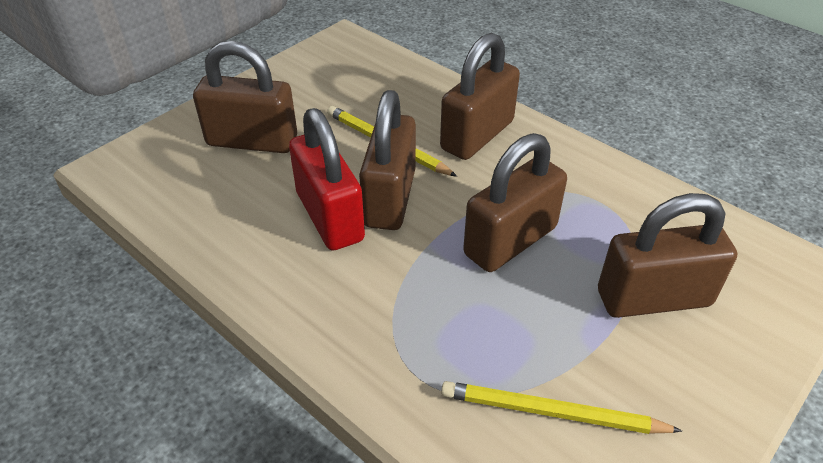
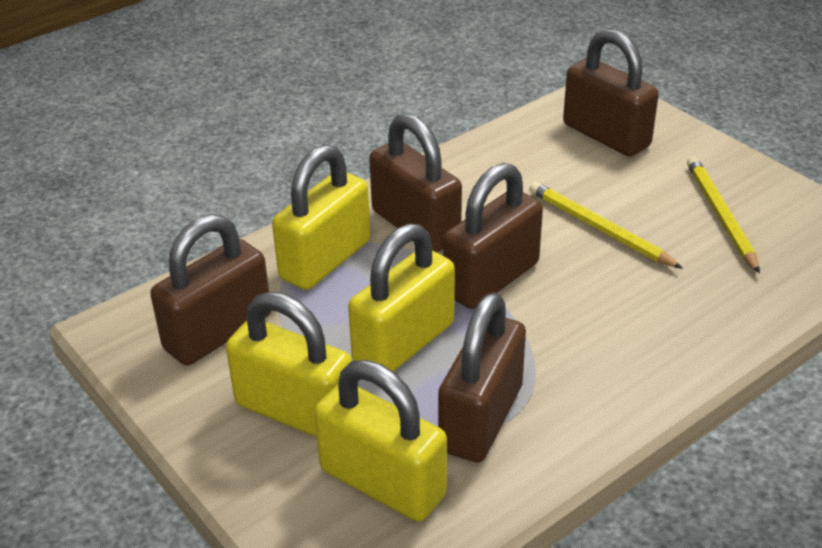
red padlock: 1 -> 0
yellow padlock: 0 -> 4

